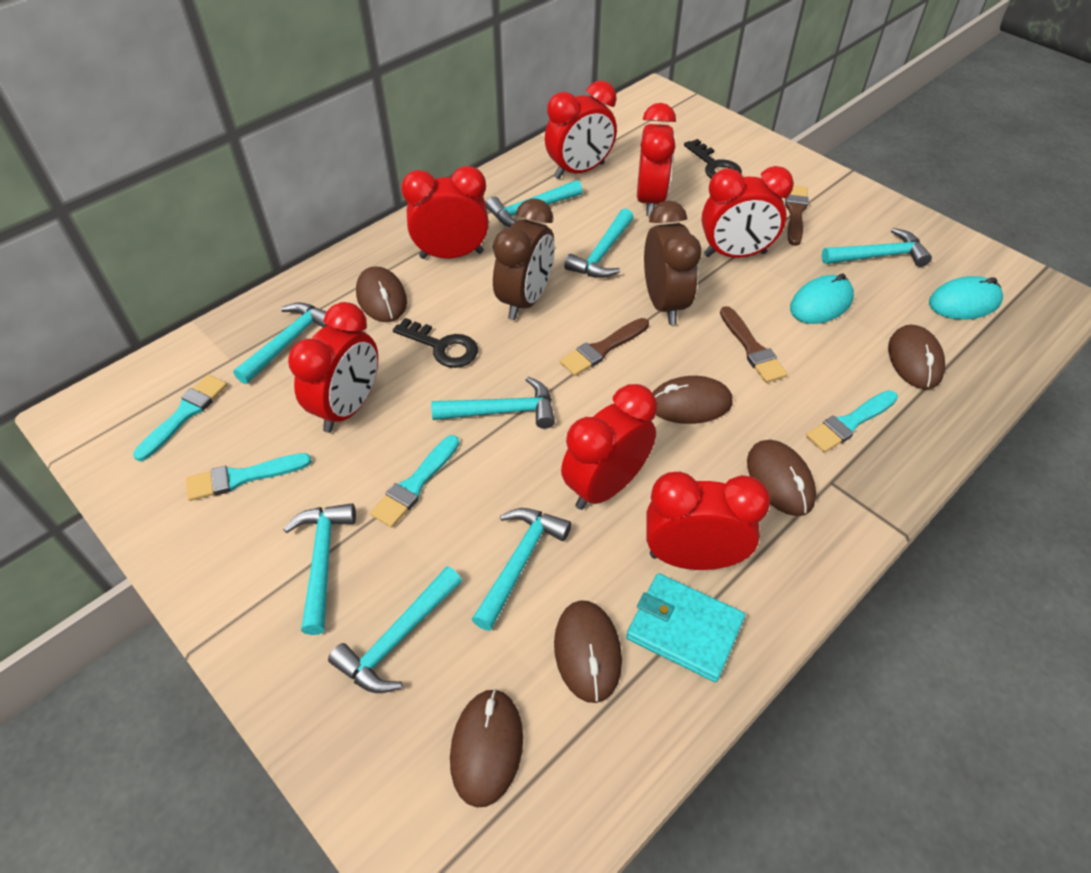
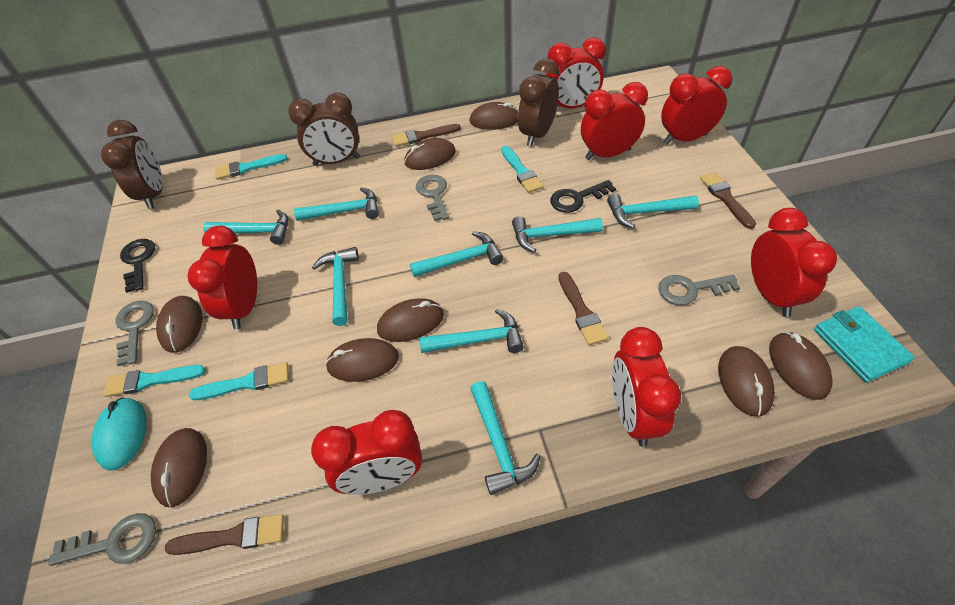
brown brush: 3 -> 4
brown clock: 2 -> 3
brown mouse: 6 -> 8
grey key: 0 -> 4
turquoise mouse: 2 -> 1

